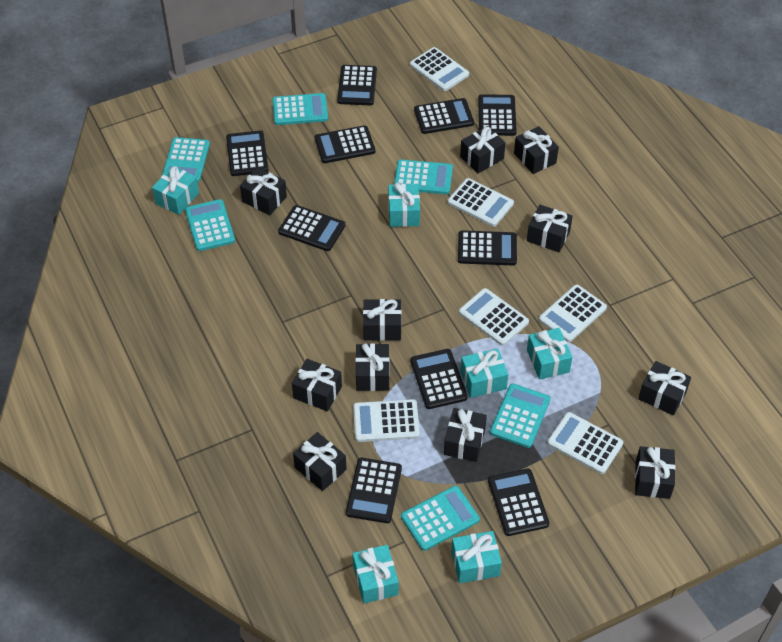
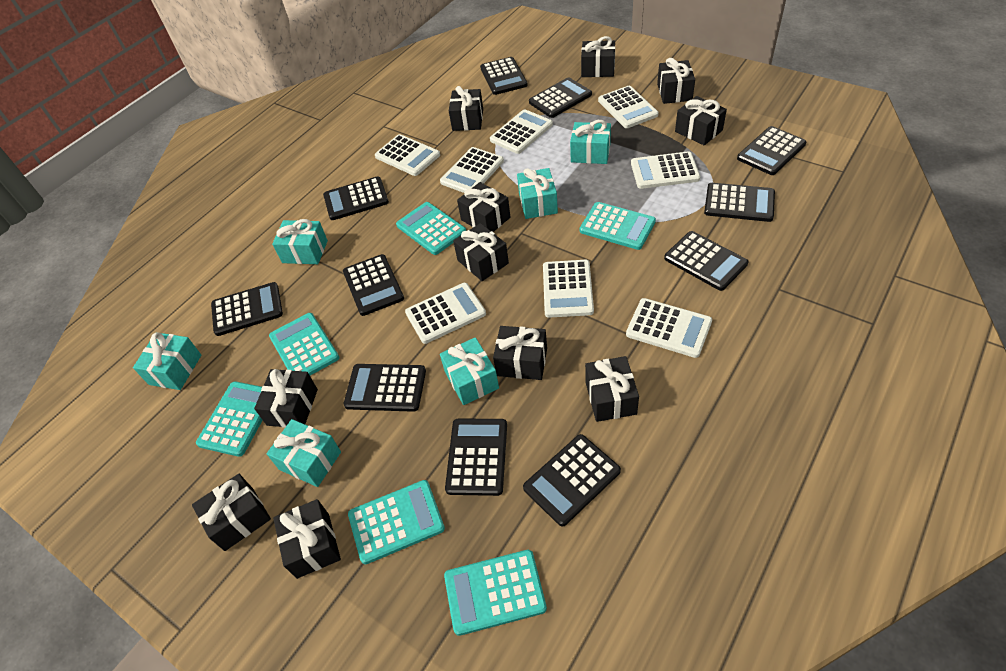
black calculator: 10 -> 11
white calculator: 6 -> 8

